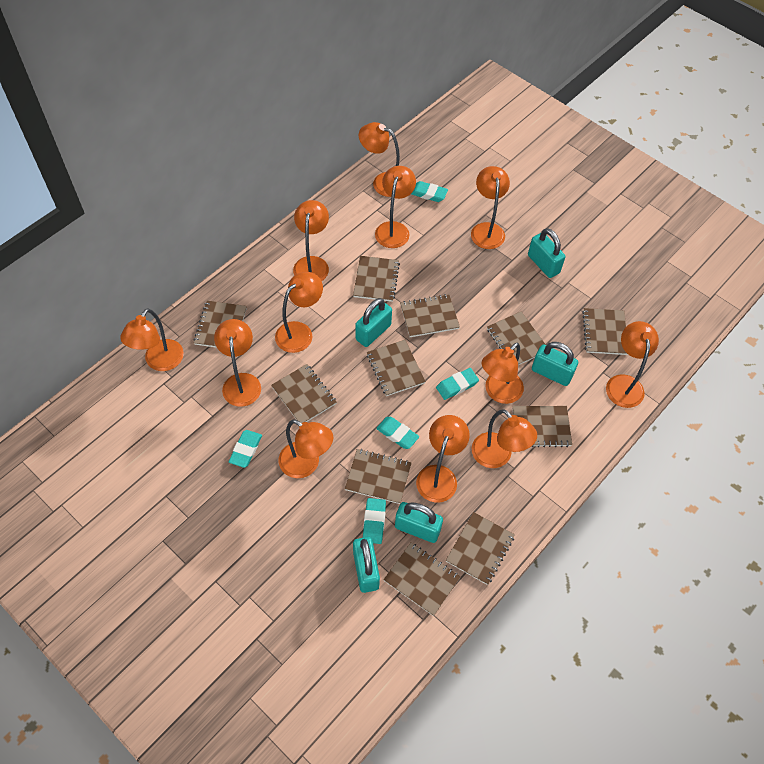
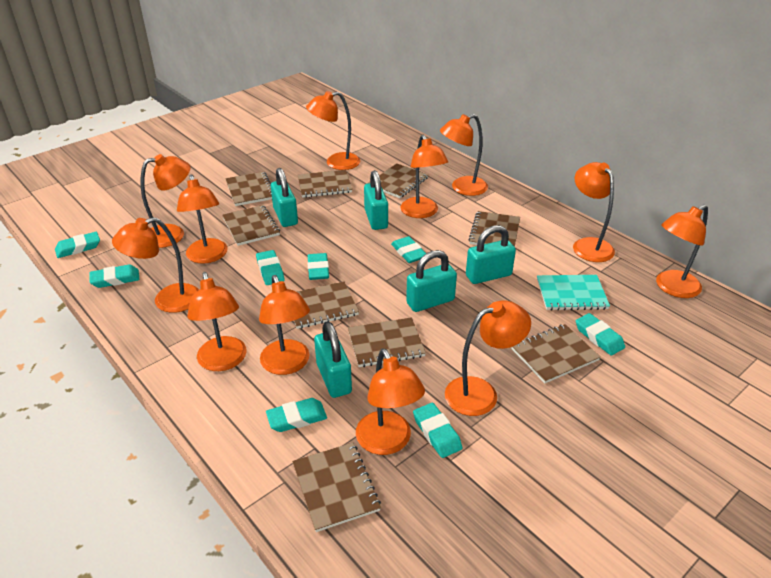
brown notebook: 11 -> 9
turquoise eraser: 5 -> 8
turquoise notebook: 0 -> 1

